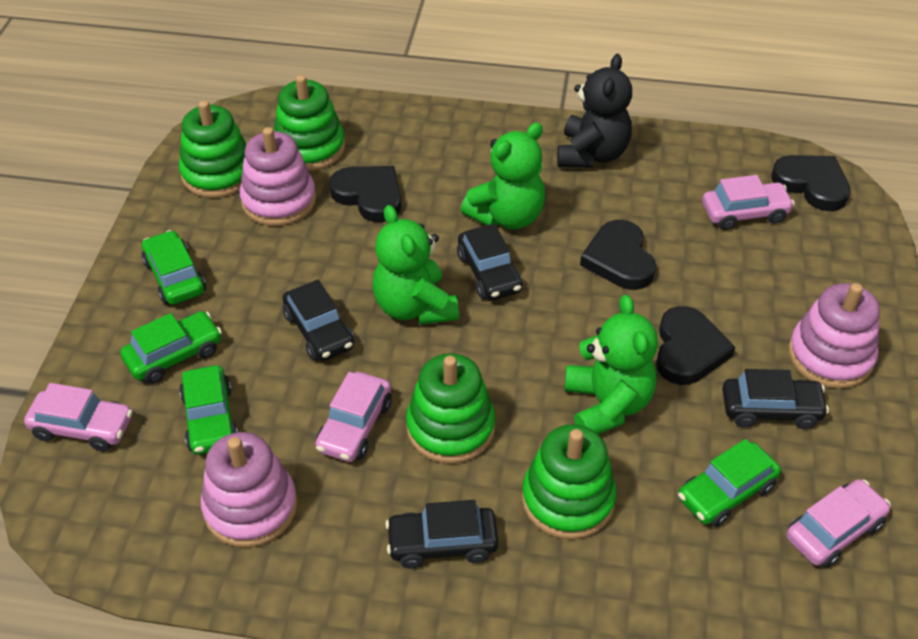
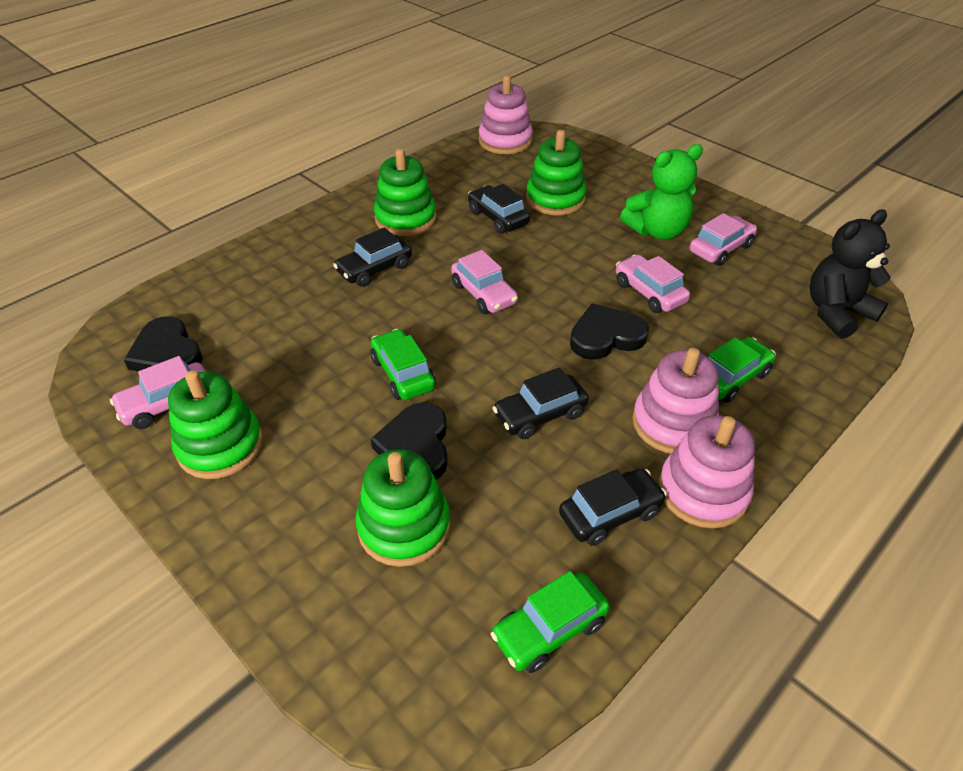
black heart: 4 -> 3
green car: 4 -> 3
green teddy bear: 3 -> 1

